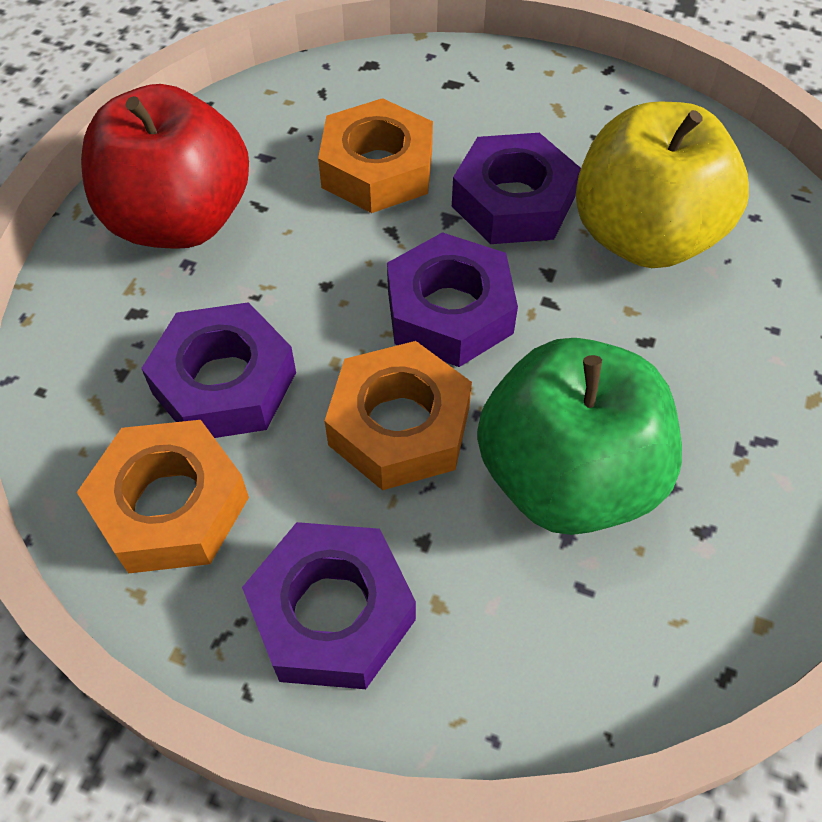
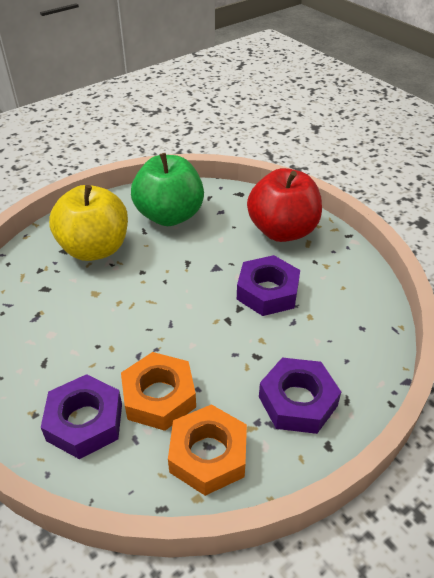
orange nut: 3 -> 2
purple nut: 4 -> 3

